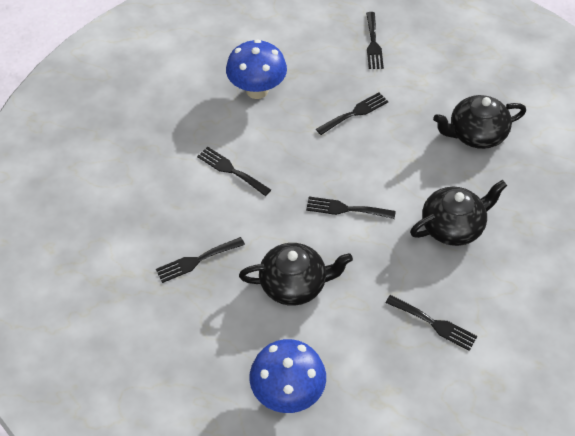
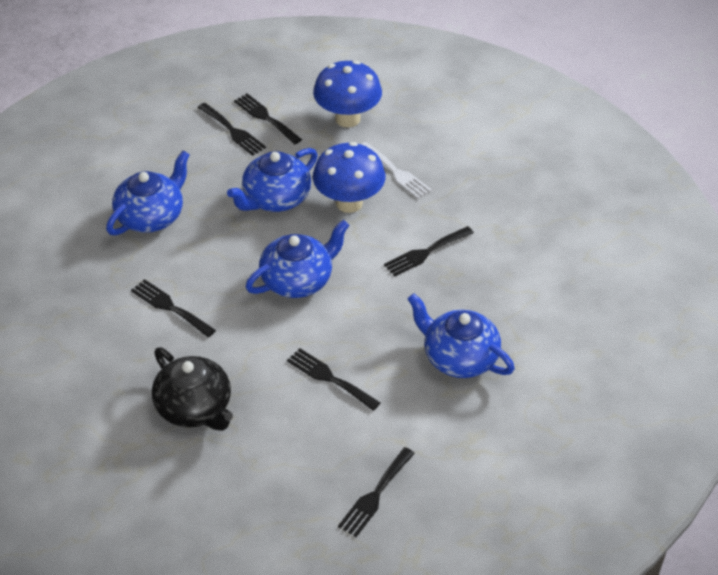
black teapot: 3 -> 1
blue teapot: 0 -> 4
white fork: 0 -> 1

